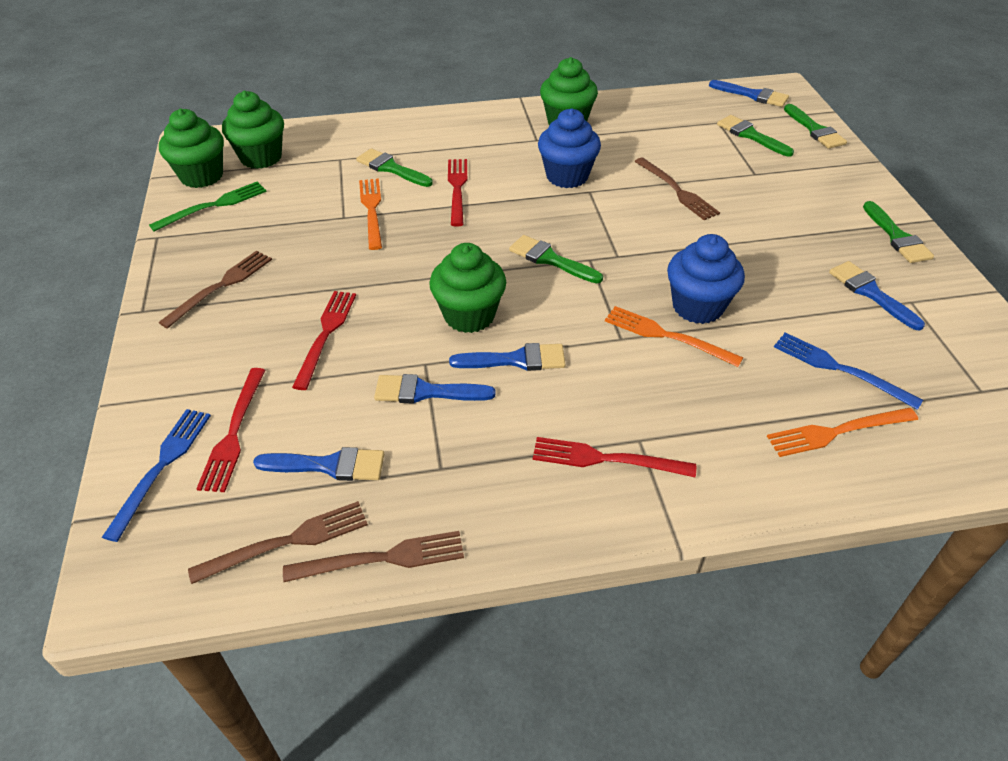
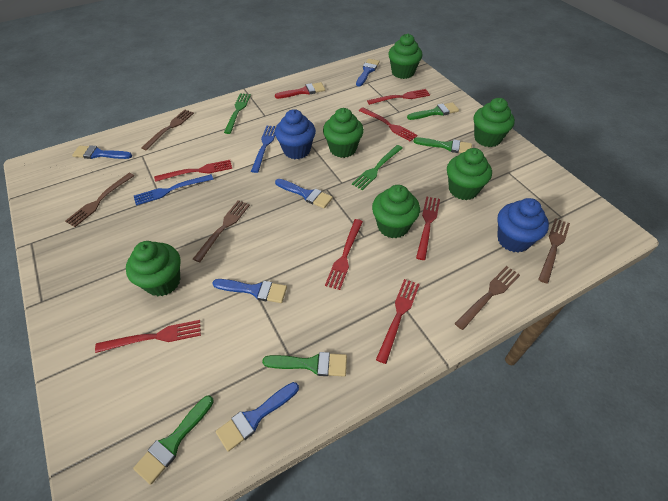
brown fork: 4 -> 5
green brush: 5 -> 4
green cupcake: 4 -> 6
green fork: 1 -> 2
orange fork: 3 -> 0
red brush: 0 -> 1
red fork: 4 -> 7

